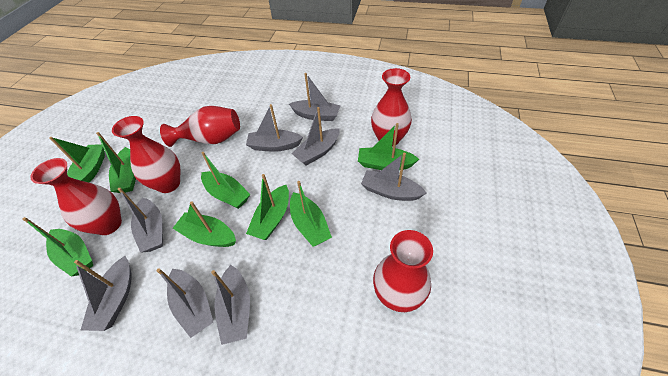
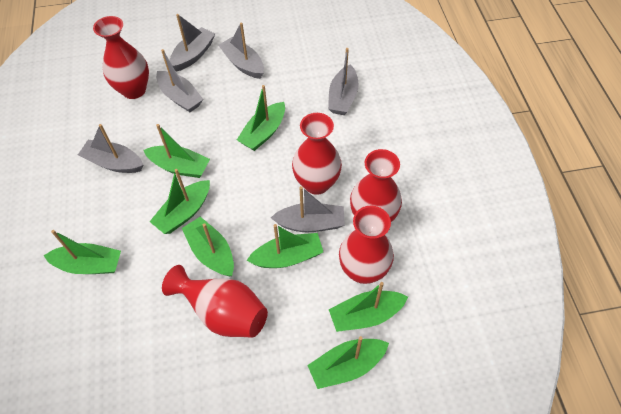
grey boat: 8 -> 6

